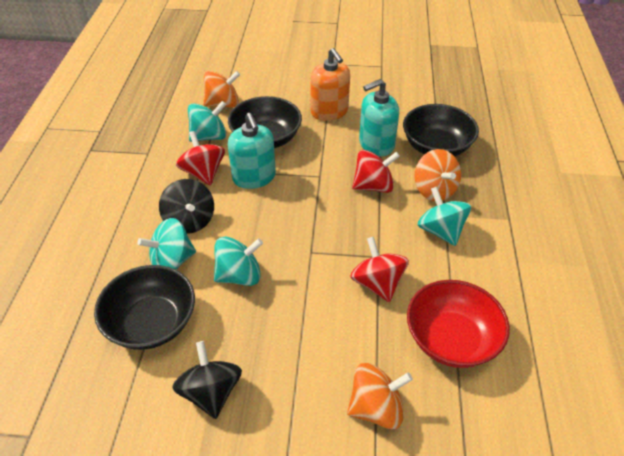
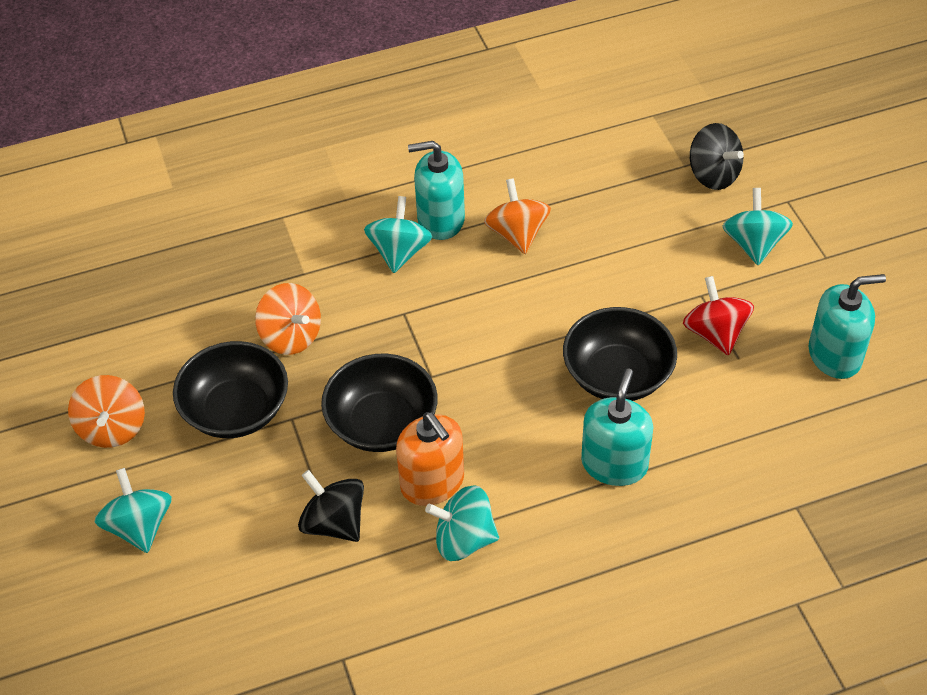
red bowl: 1 -> 0
red spinning top: 3 -> 1
turquoise soap dispenser: 2 -> 3

